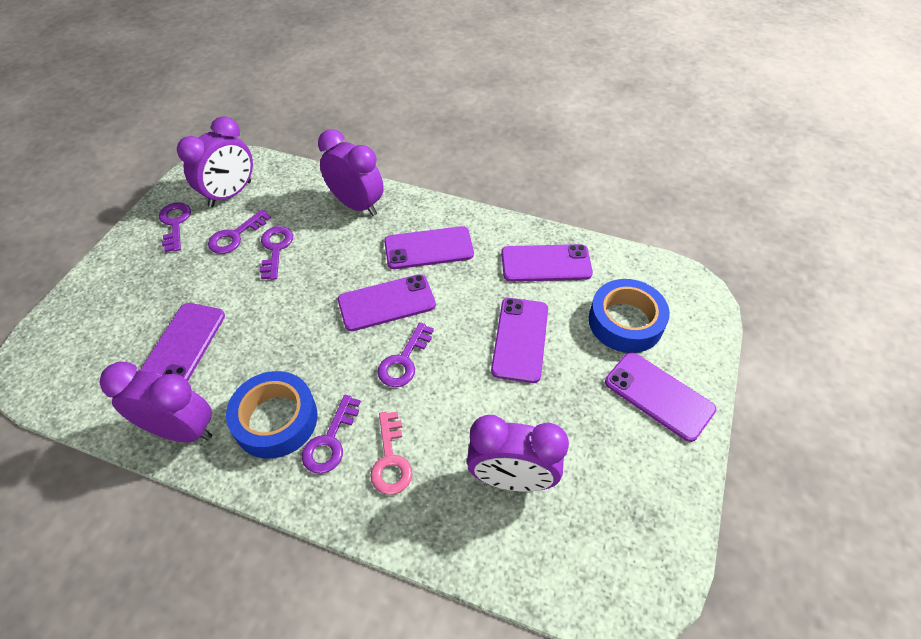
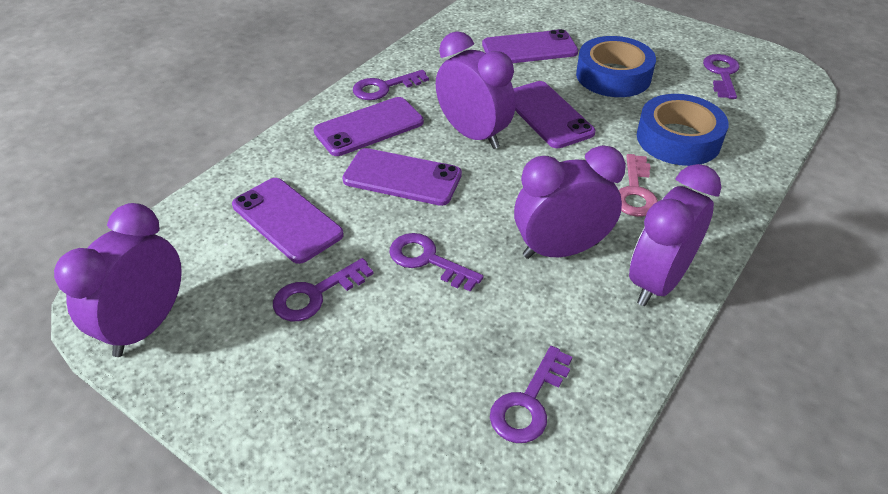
purple phone: 6 -> 5

